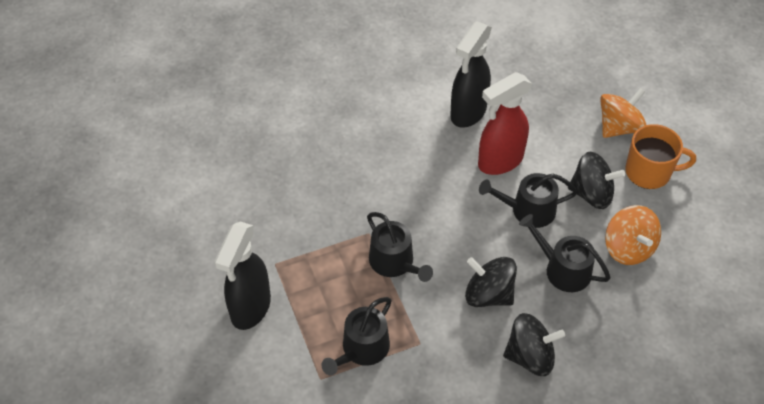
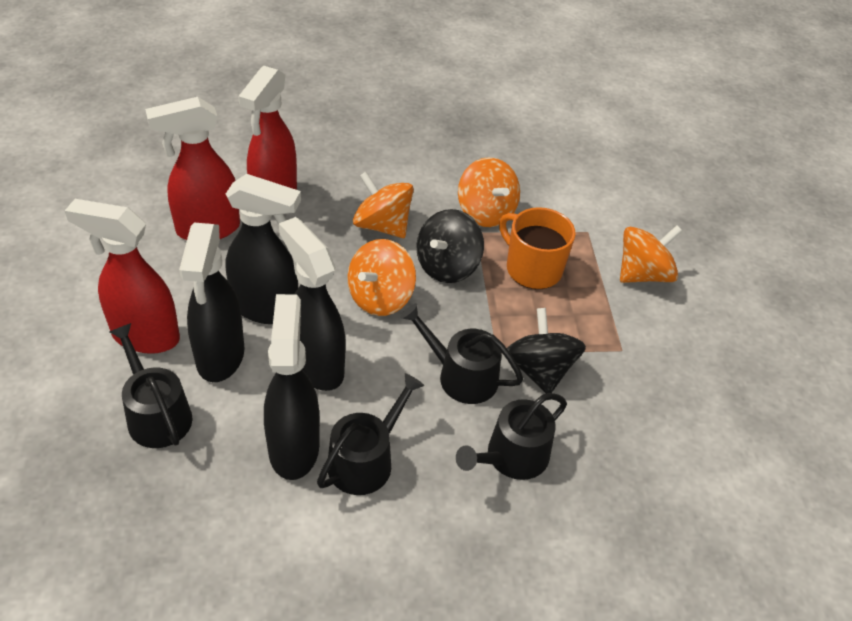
black spinning top: 3 -> 2
black spray bottle: 2 -> 4
orange spinning top: 2 -> 4
red spray bottle: 1 -> 3

